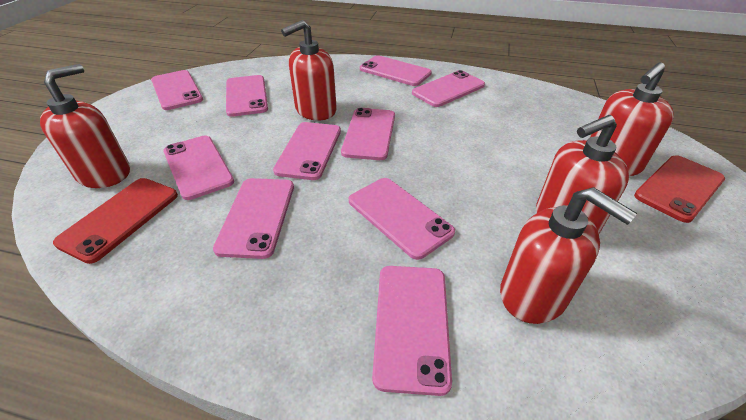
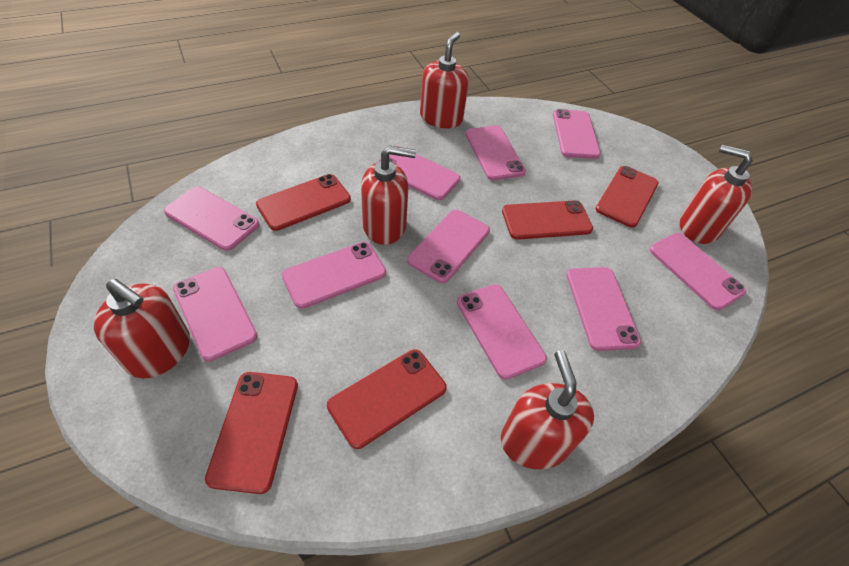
red phone: 2 -> 5

